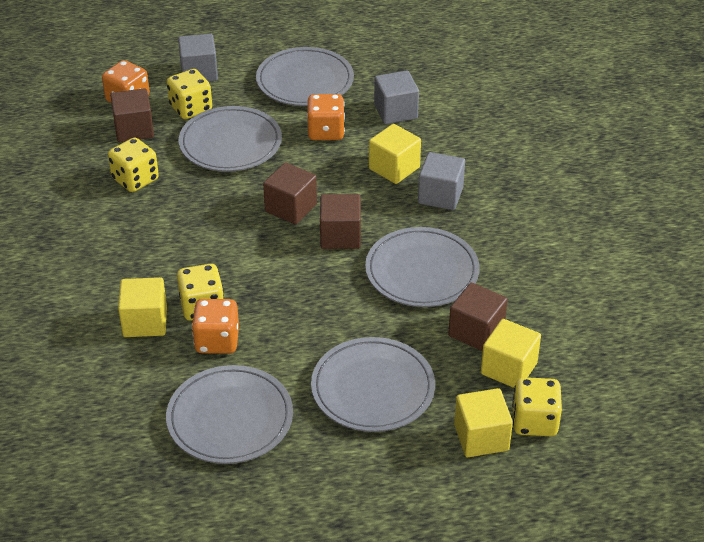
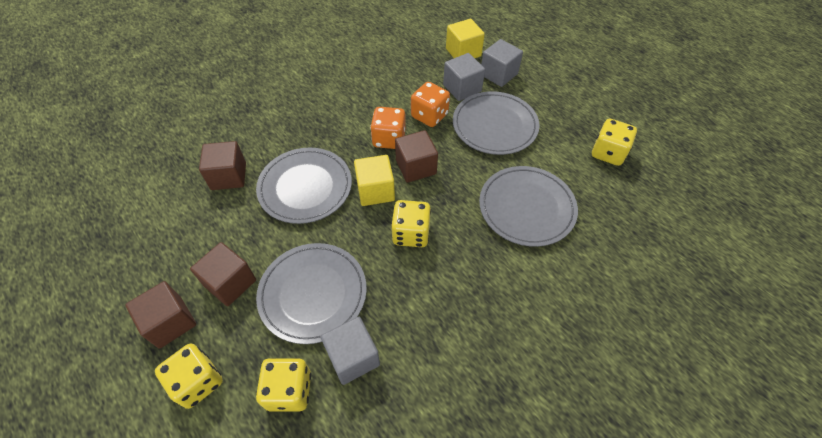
grey plate: 5 -> 4
orange dice: 3 -> 2
yellow cube: 4 -> 2

